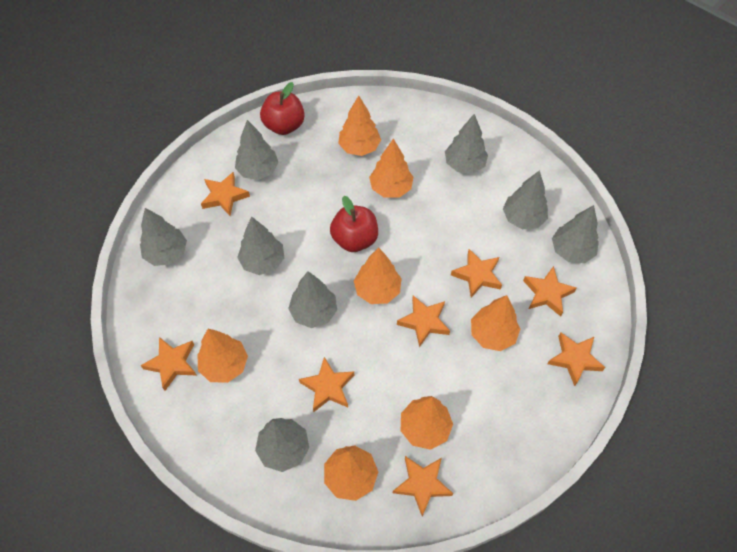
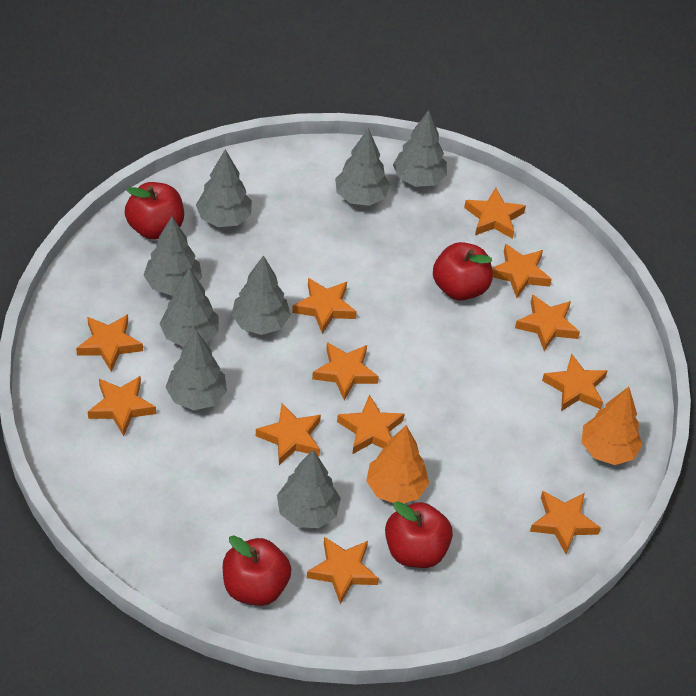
orange star: 8 -> 12
orange tree: 7 -> 2
red apple: 2 -> 4

